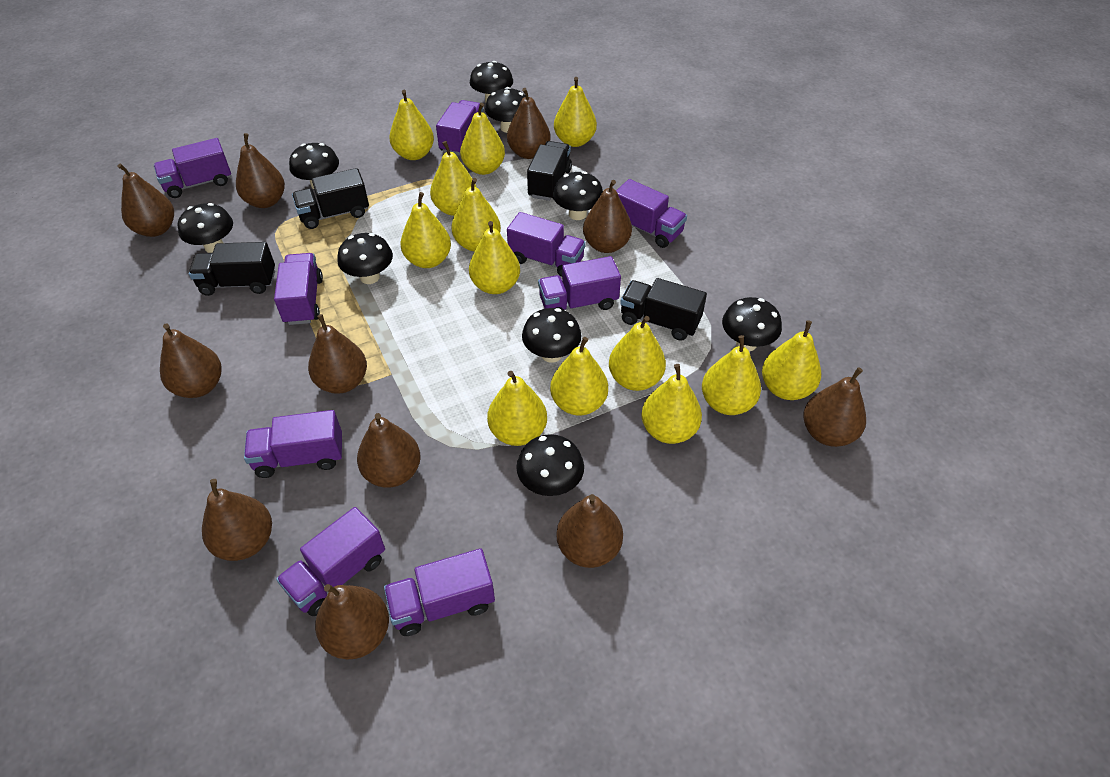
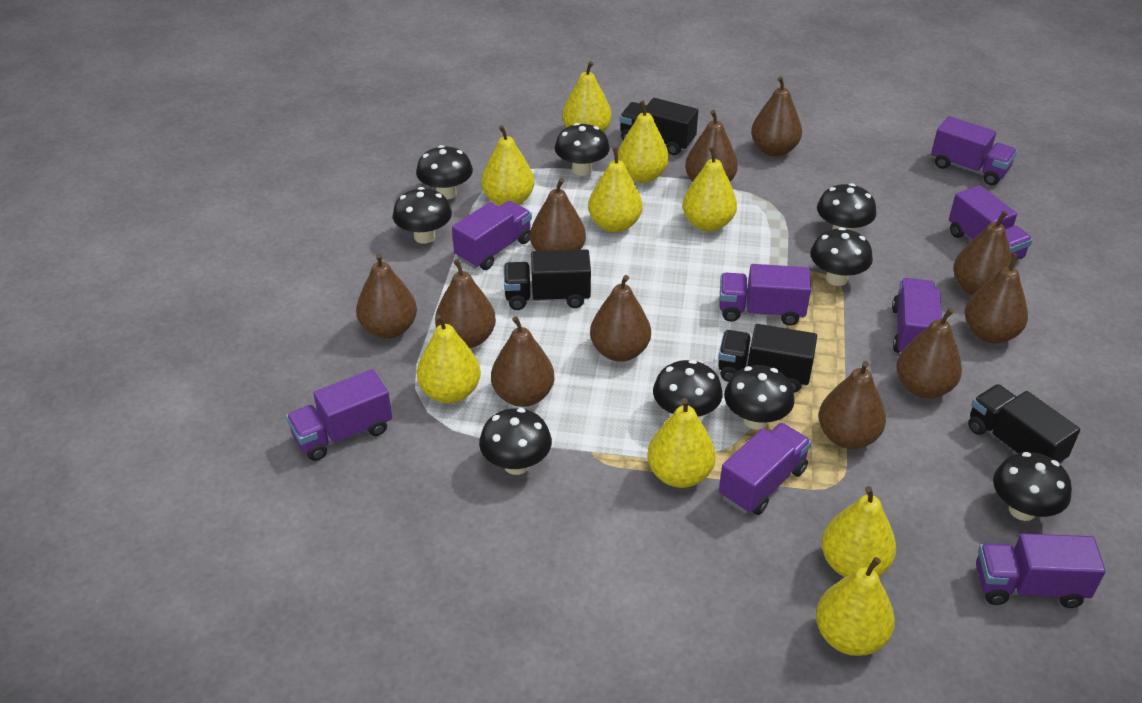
purple truck: 9 -> 8
yellow pear: 13 -> 9

